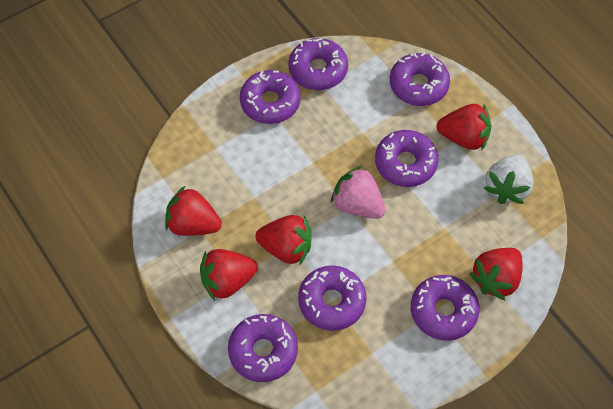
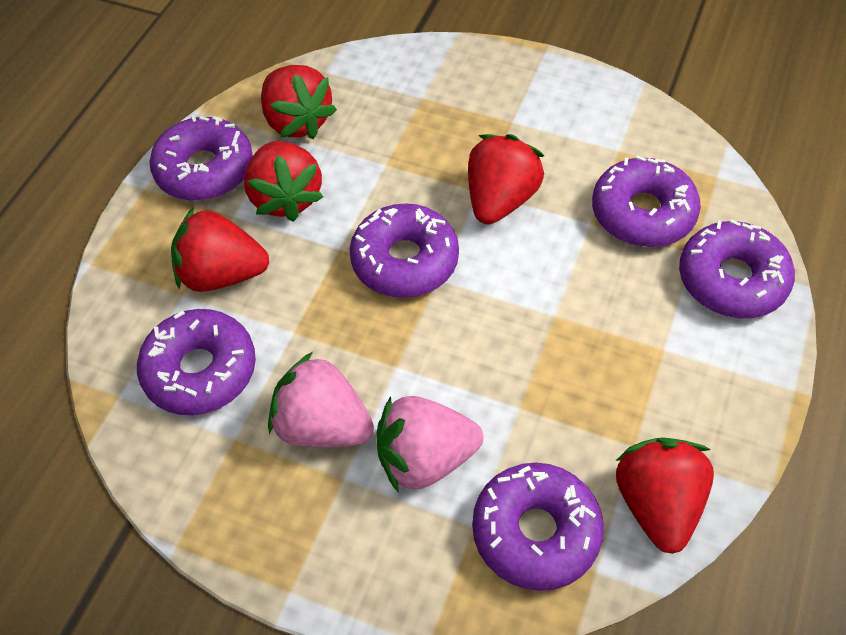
pink strawberry: 1 -> 2
purple donut: 7 -> 6
white strawberry: 1 -> 0

